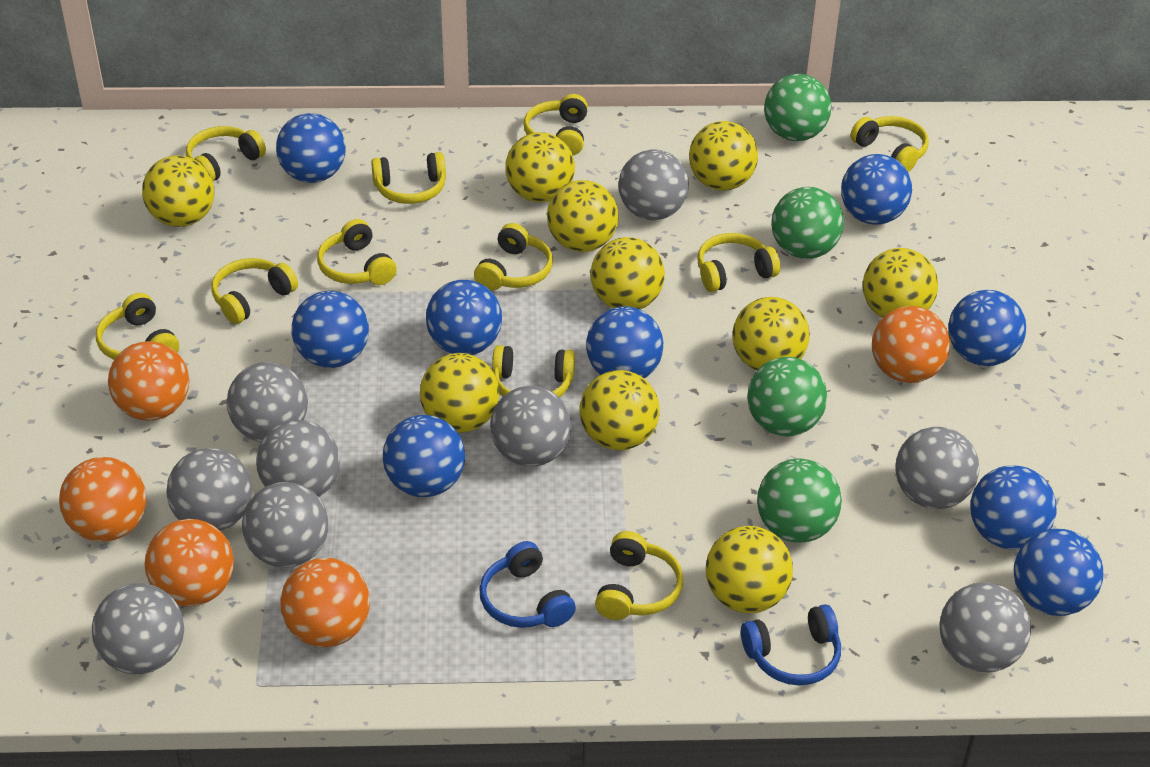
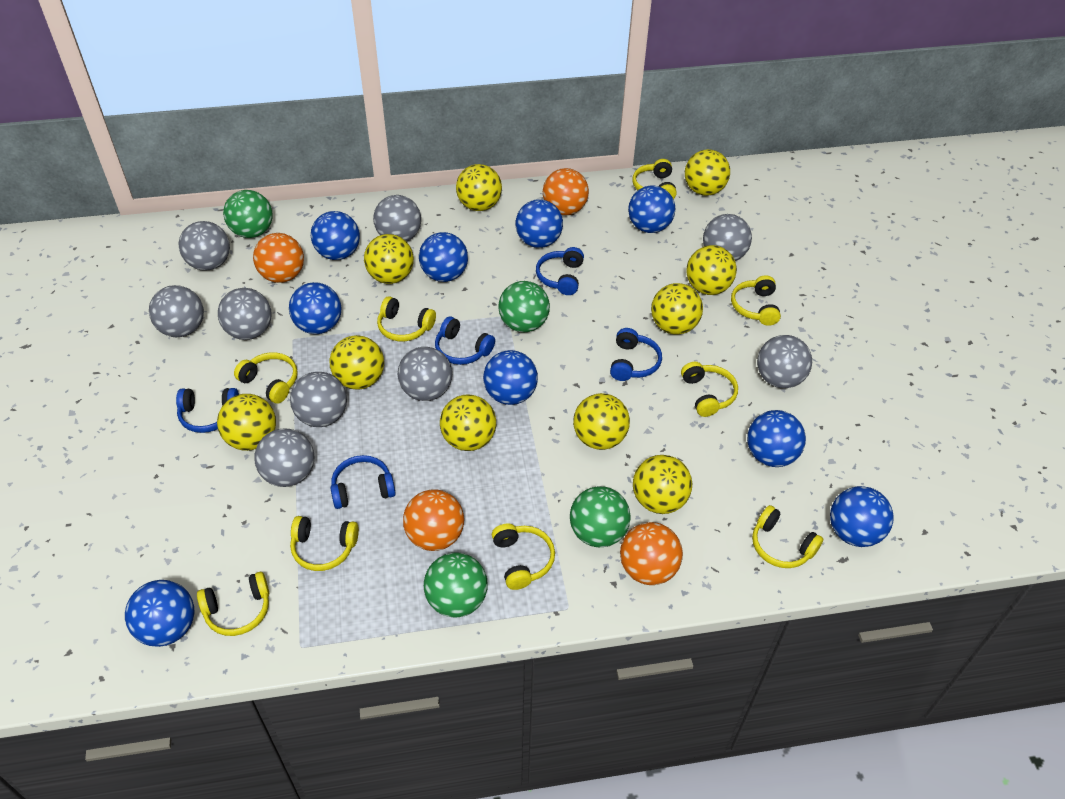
blue headphones: 2 -> 5
orange ball: 5 -> 4
yellow headphones: 11 -> 9

